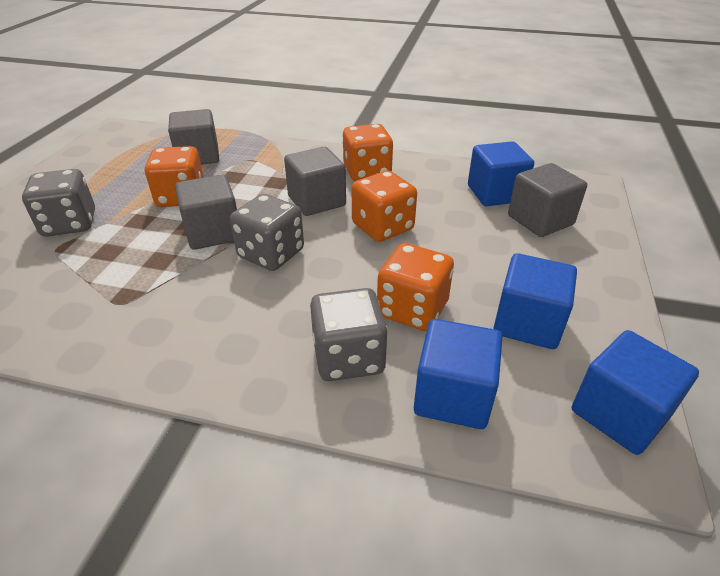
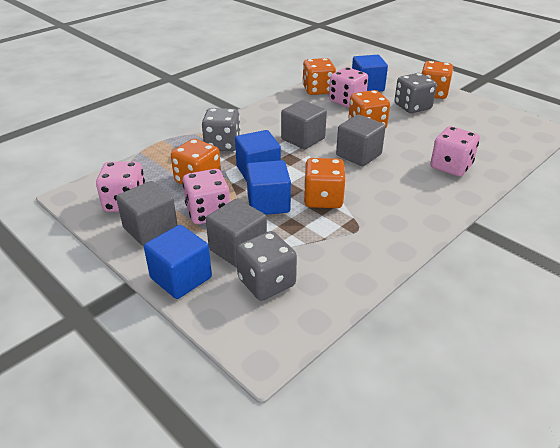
orange dice: 4 -> 5
pink dice: 0 -> 4

